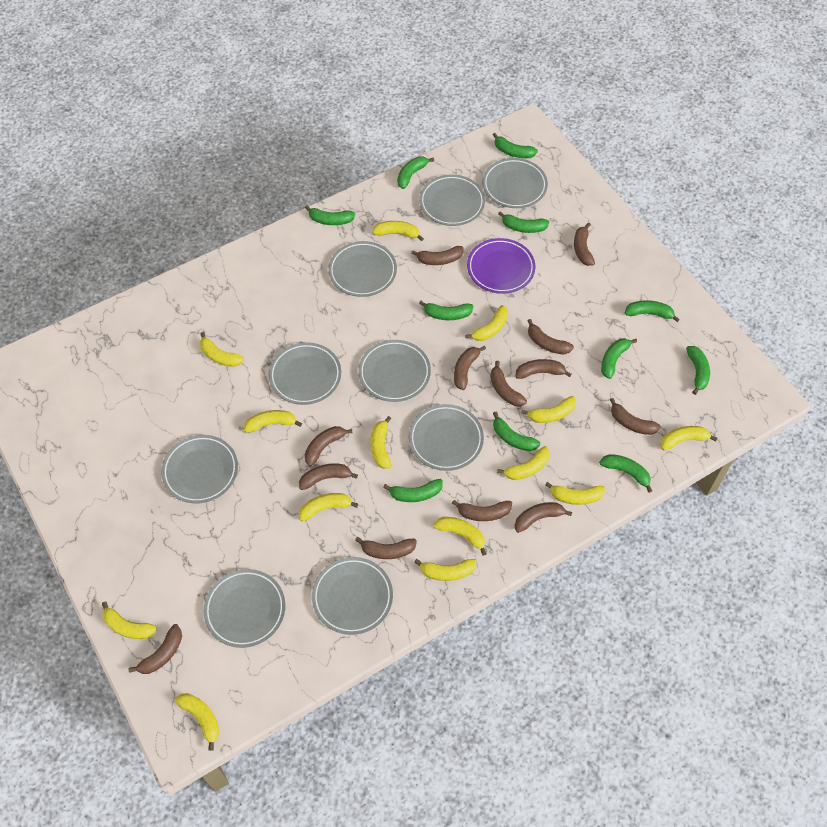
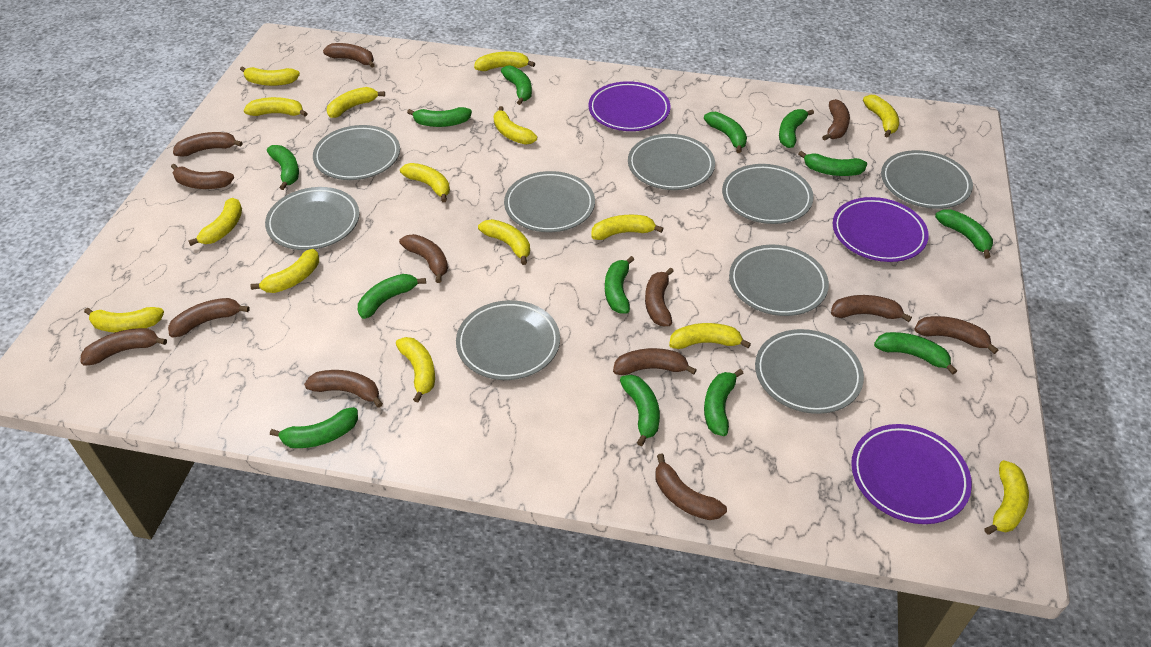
green banana: 11 -> 13
purple plate: 1 -> 3
yellow banana: 14 -> 15

